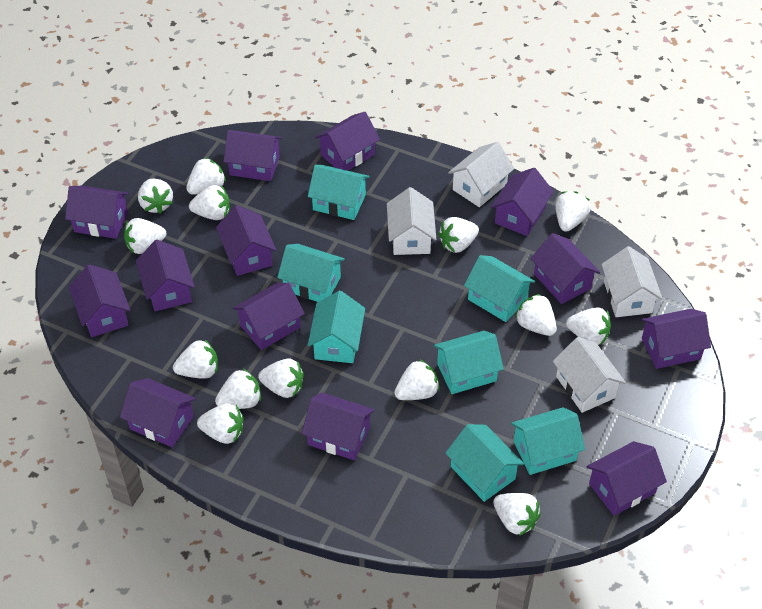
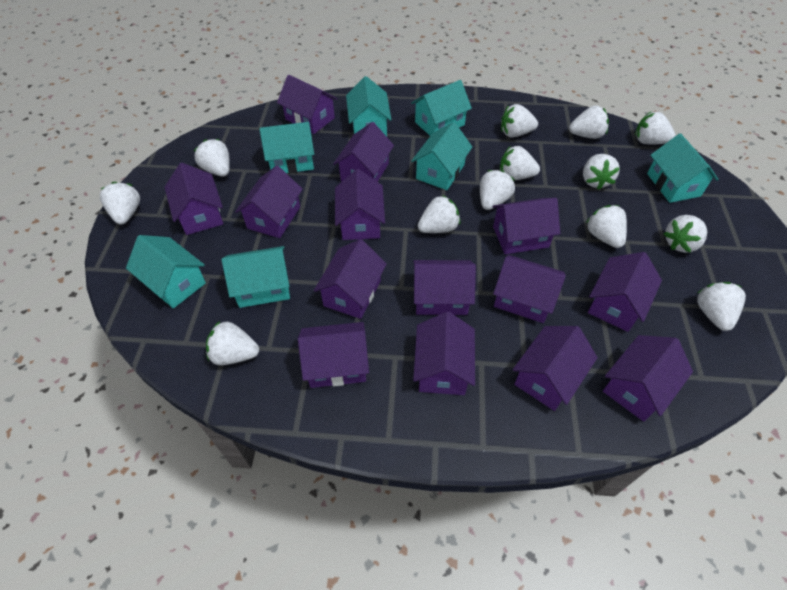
purple house: 13 -> 14
white house: 4 -> 0
white strawberry: 14 -> 13

